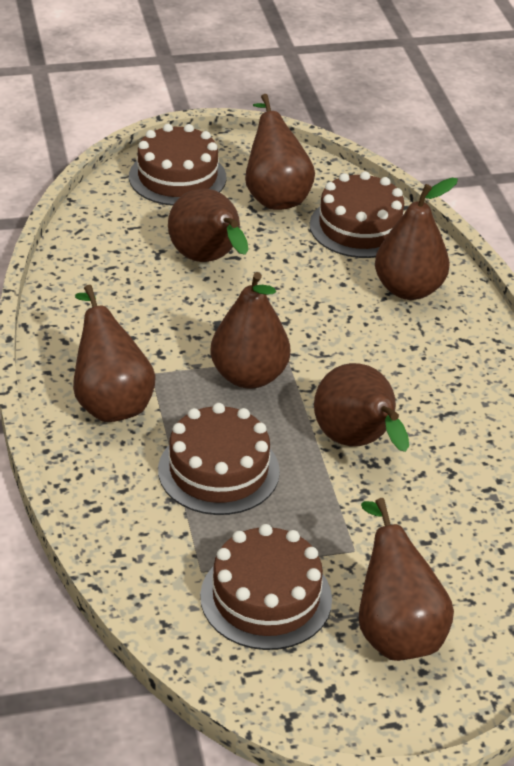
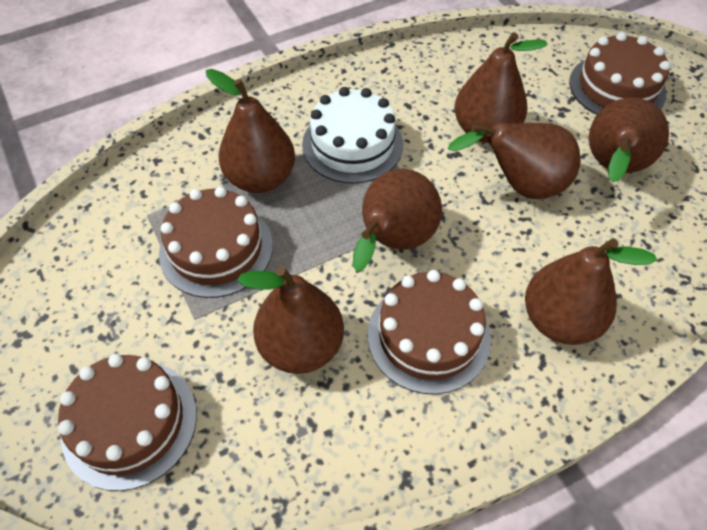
white cake: 0 -> 1

